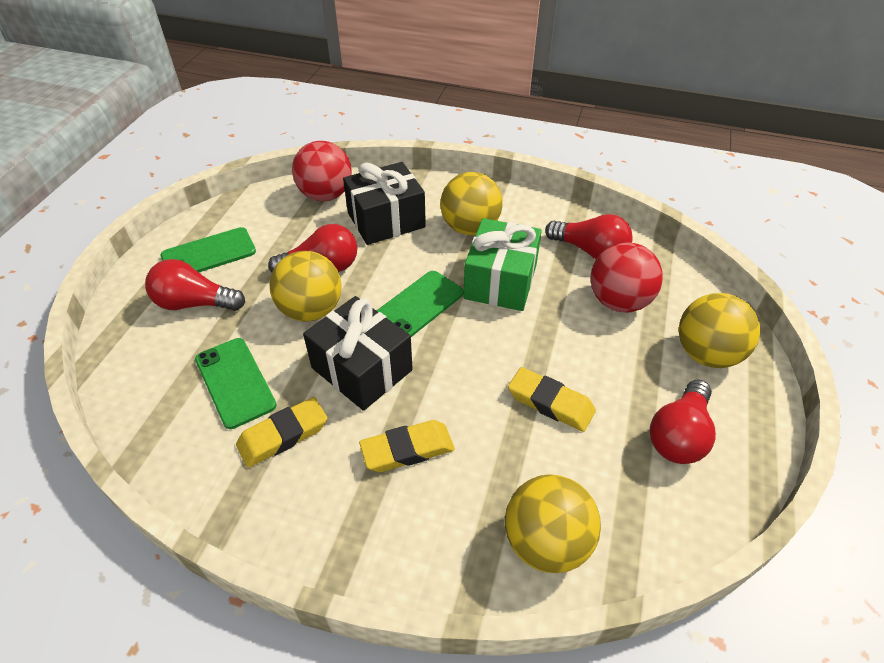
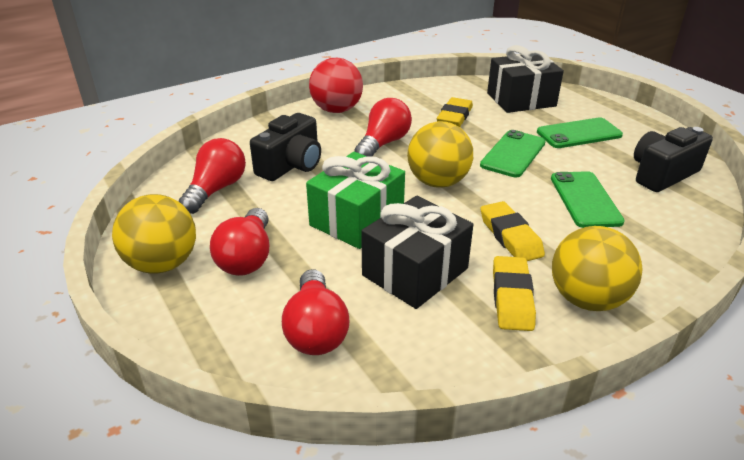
black camera: 0 -> 2
red ball: 2 -> 1
yellow ball: 4 -> 3

